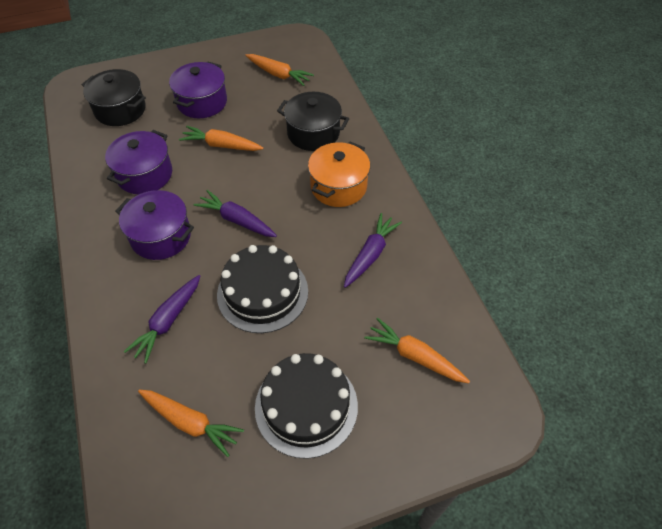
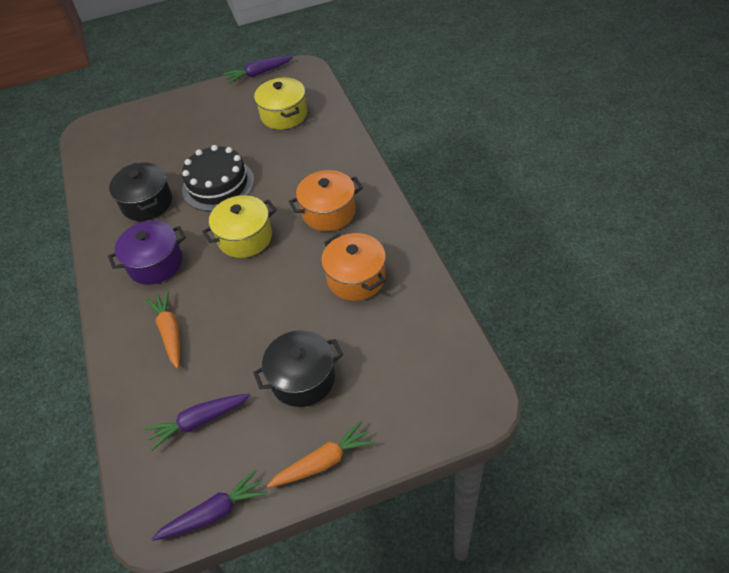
black cake: 2 -> 1
orange carrot: 4 -> 2
orange pot: 1 -> 2
purple pot: 3 -> 1
yellow pot: 0 -> 2

